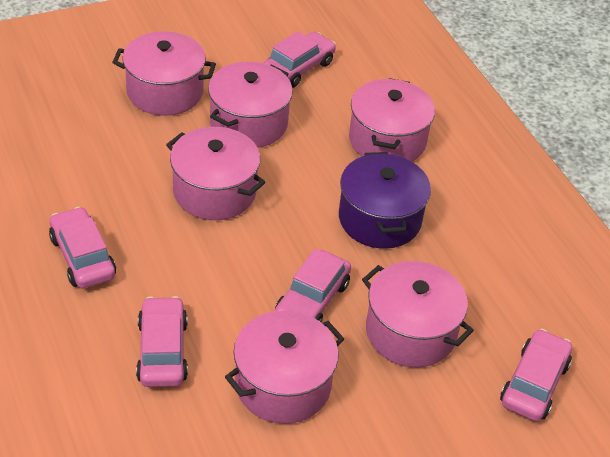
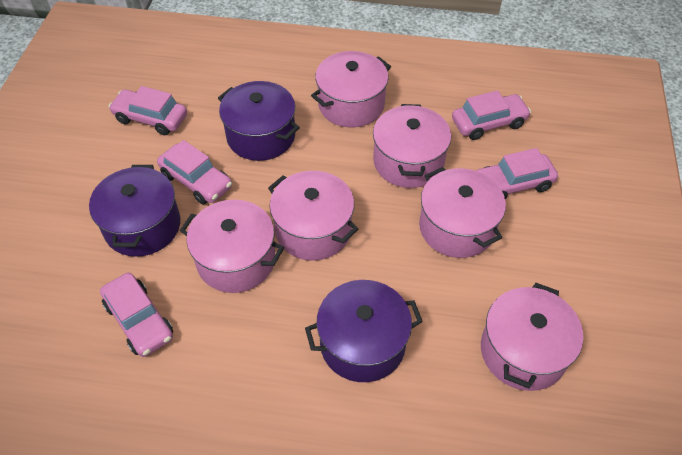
purple pot: 1 -> 3

